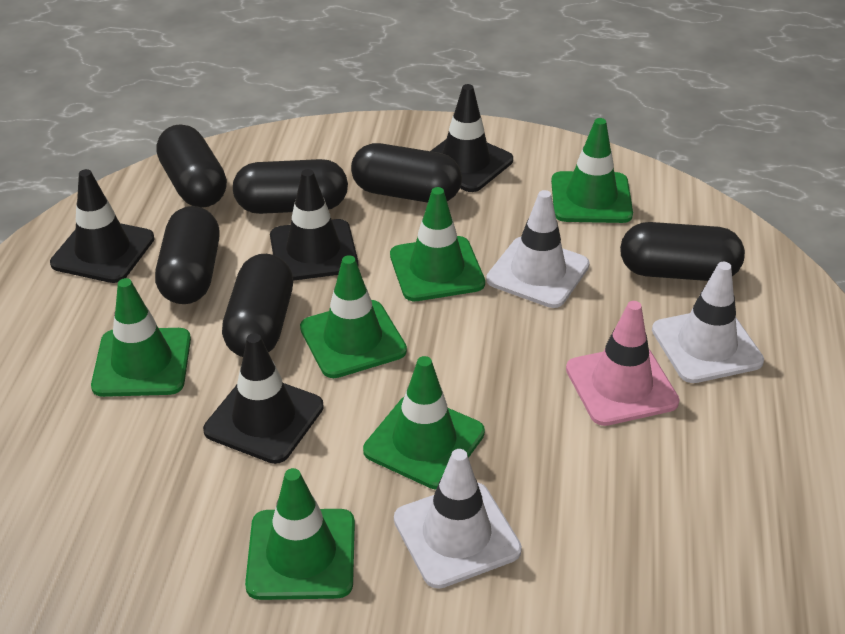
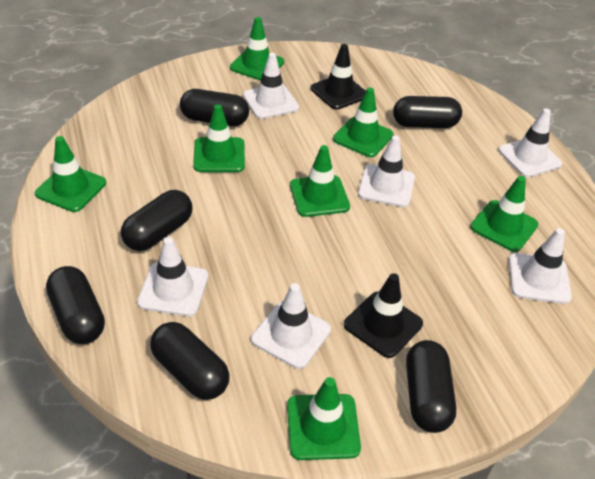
black traffic cone: 4 -> 2
green traffic cone: 6 -> 7
pink traffic cone: 1 -> 0
white traffic cone: 3 -> 6

